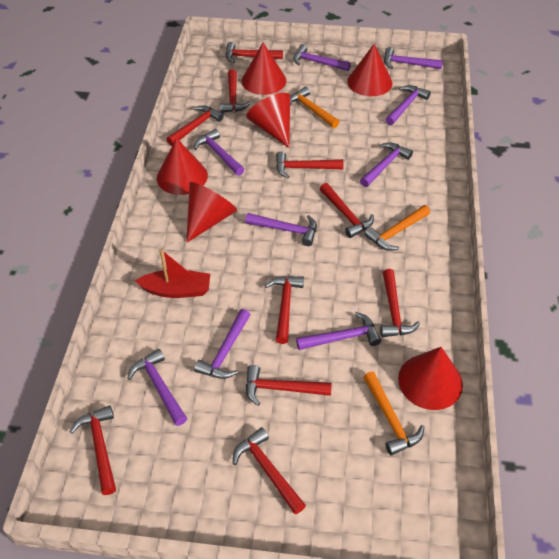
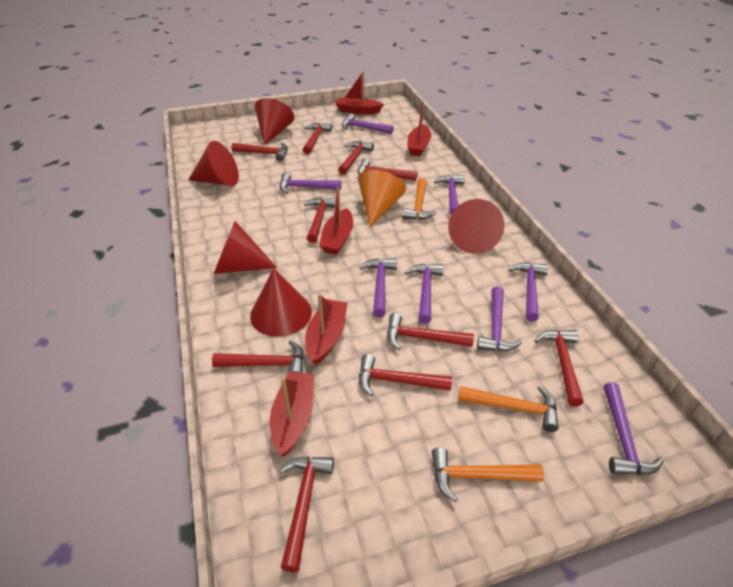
orange cone: 0 -> 1
purple hammer: 9 -> 8
red boat: 1 -> 5
red cone: 6 -> 5

